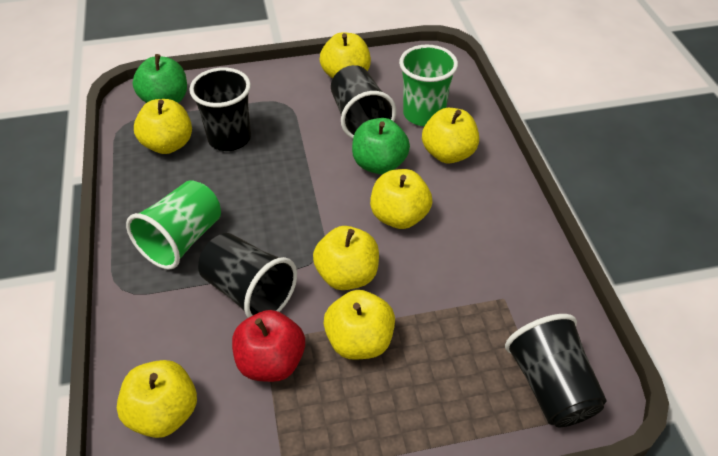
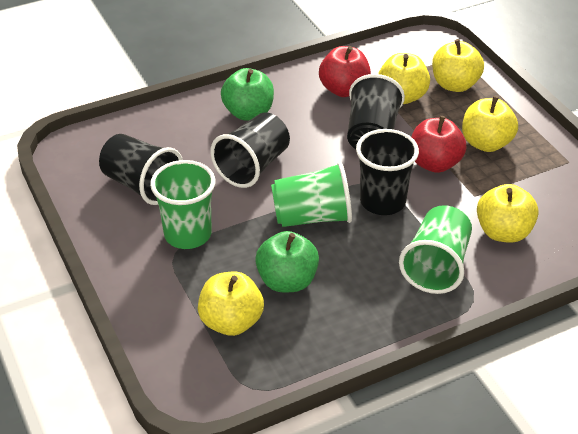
green cup: 2 -> 3
red apple: 1 -> 2
yellow apple: 7 -> 5

